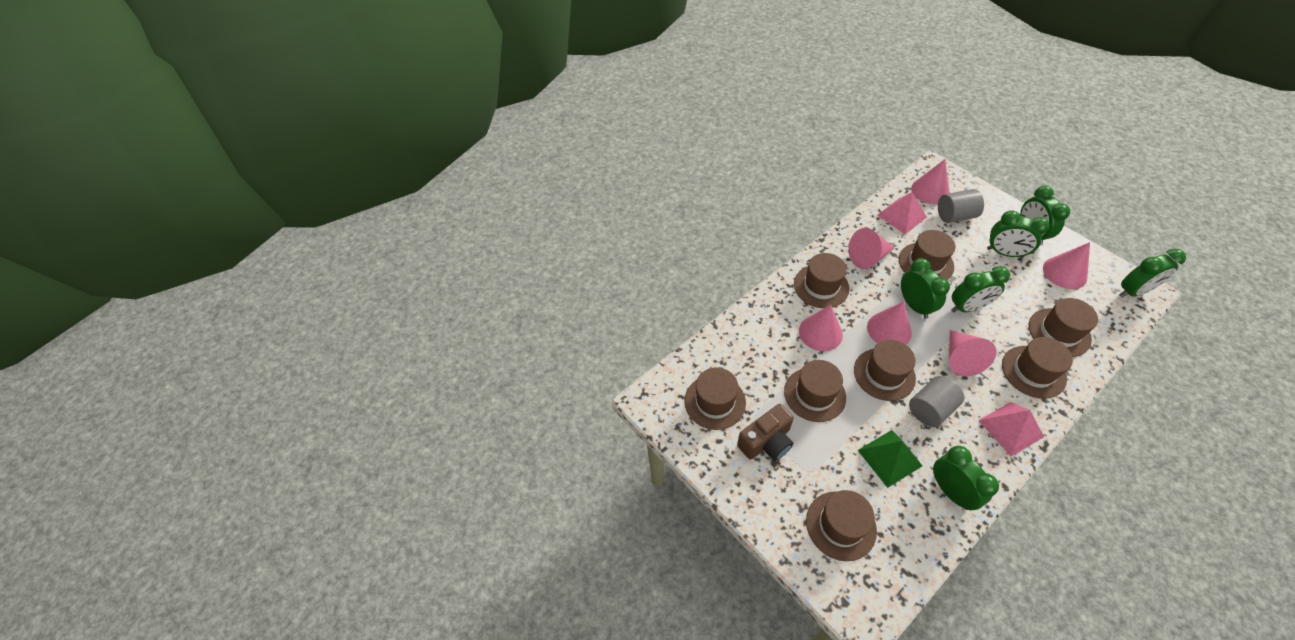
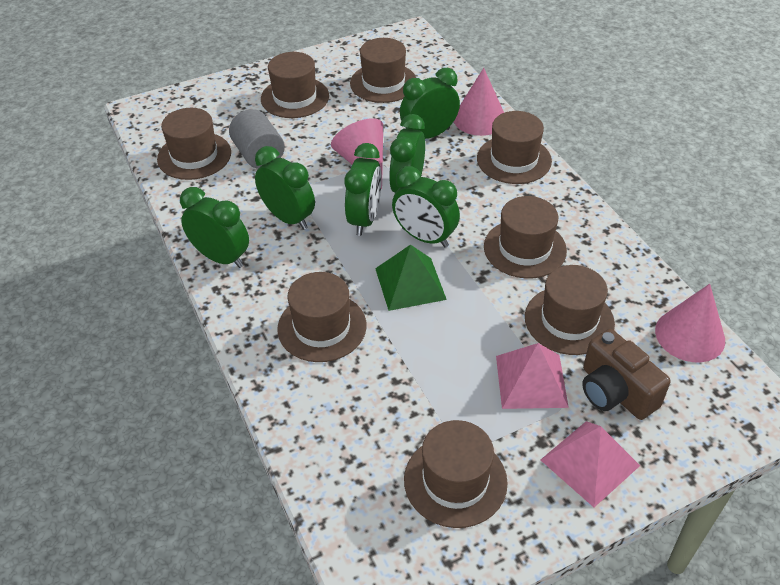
grey cylinder: 2 -> 1
pink cone: 6 -> 3

